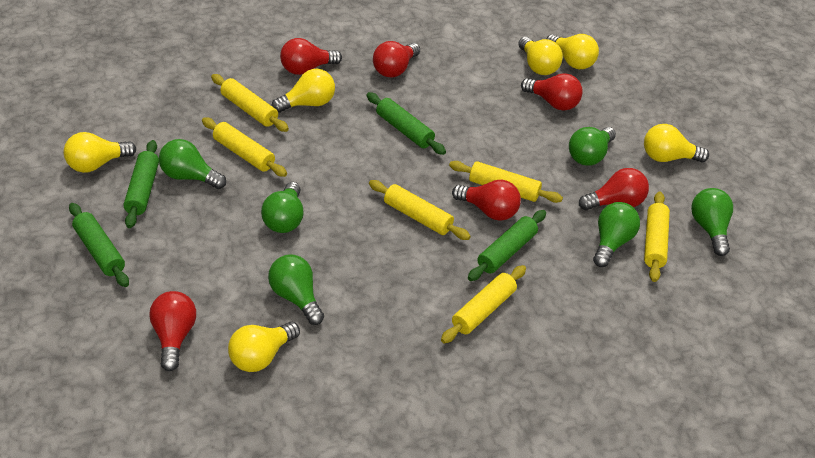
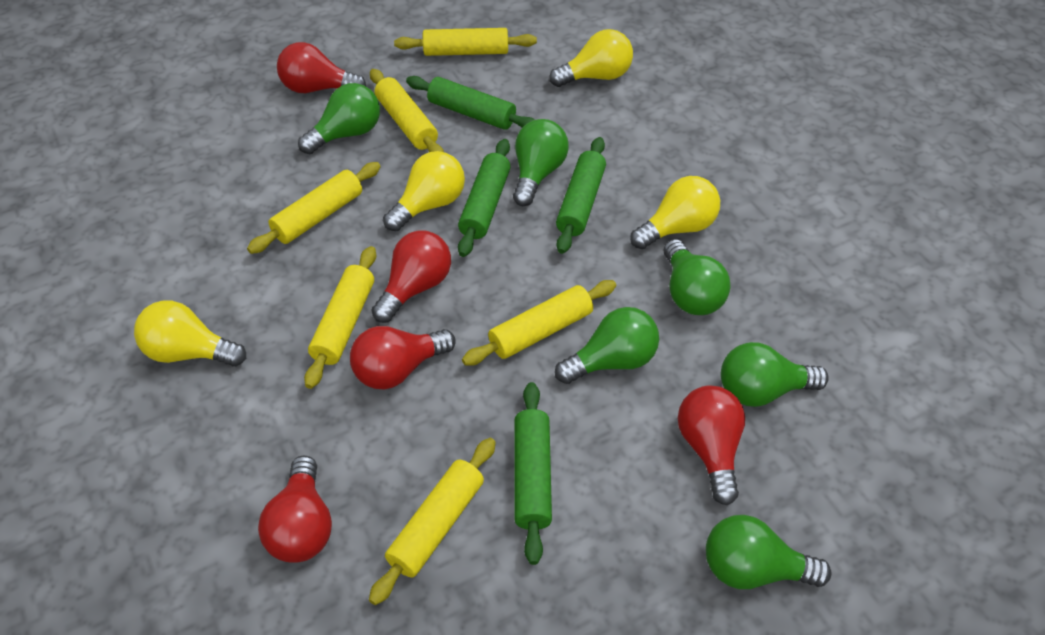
red light bulb: 6 -> 5
yellow light bulb: 6 -> 4

